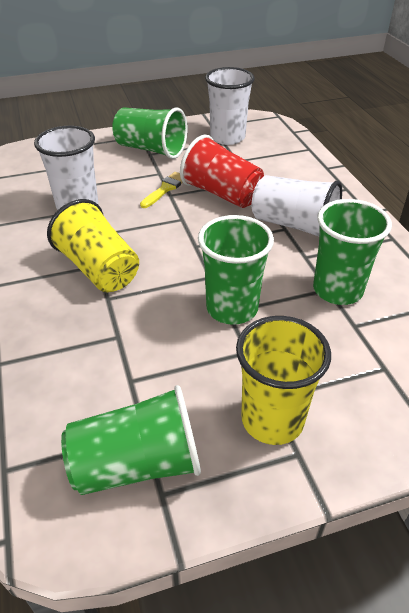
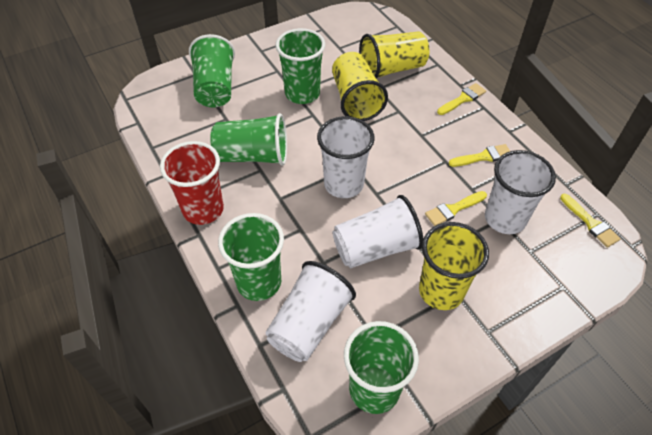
green cup: 4 -> 5
white cup: 3 -> 4
yellow brush: 1 -> 4
yellow cup: 2 -> 3

